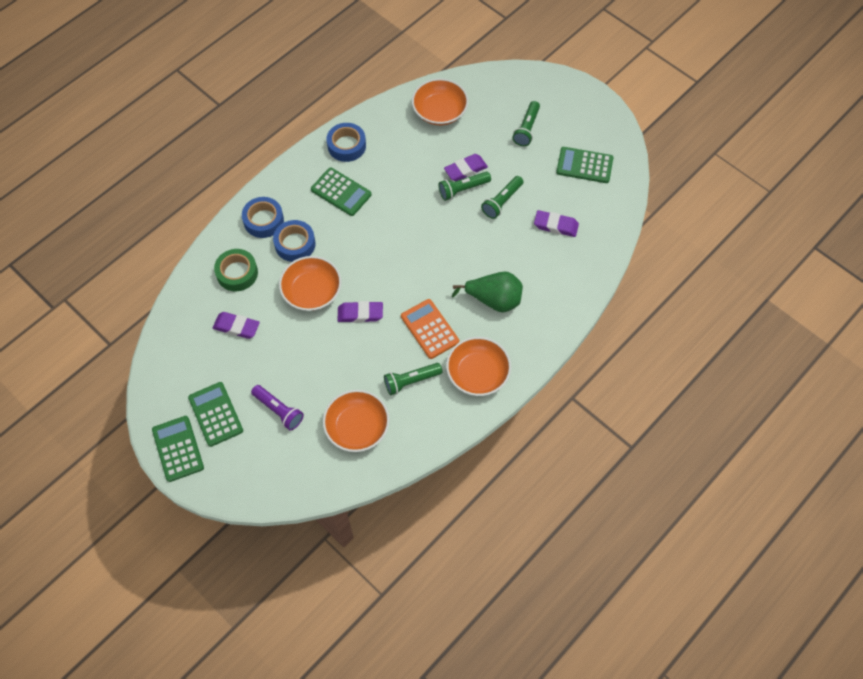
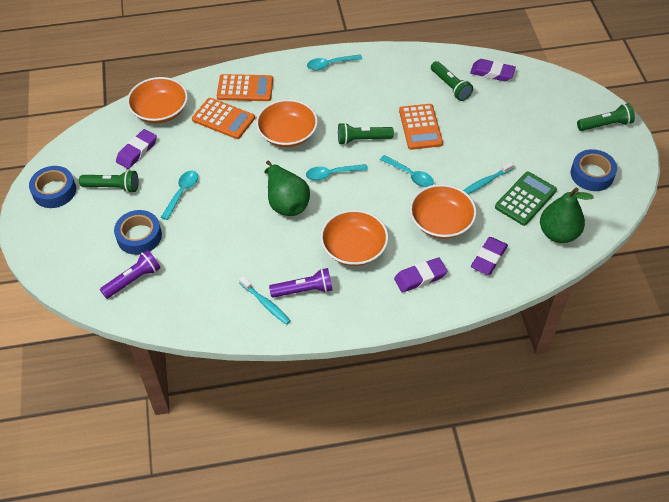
green calculator: 4 -> 1
green pear: 1 -> 2
green tape: 1 -> 0
orange calculator: 1 -> 3
purple flashlight: 1 -> 2
turquoise spoon: 0 -> 4
turquoise toothbrush: 0 -> 2

